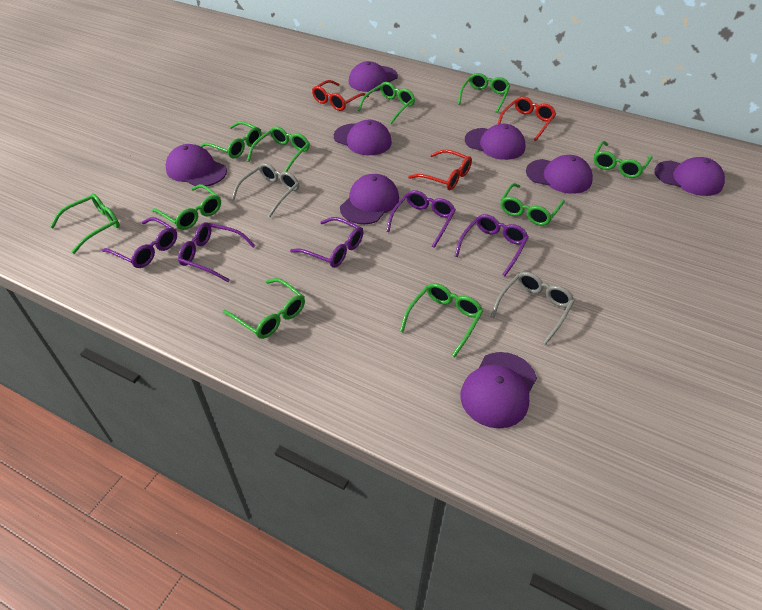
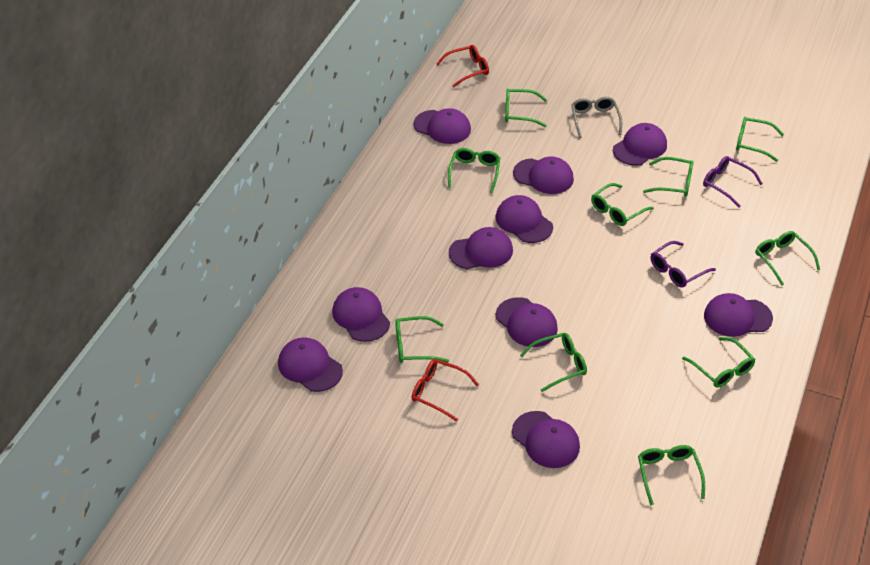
grey glasses: 2 -> 1
purple cap: 8 -> 10
purple glasses: 5 -> 2
red glasses: 3 -> 2

